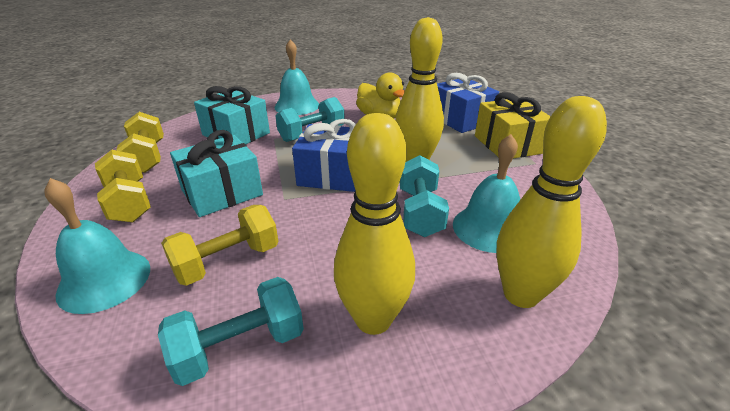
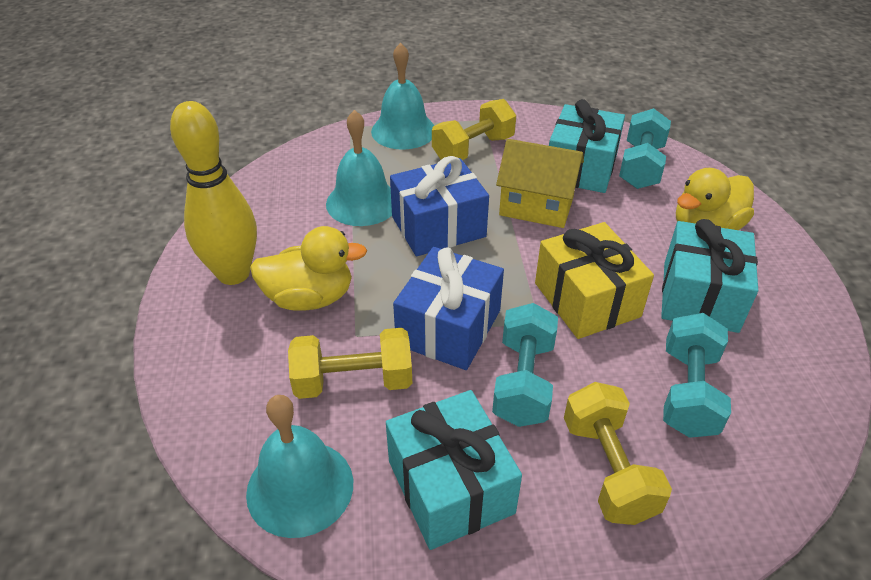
turquoise gift: 2 -> 3
yellow bowling pin: 3 -> 1
yellow duck: 1 -> 2
yellow house: 0 -> 1

